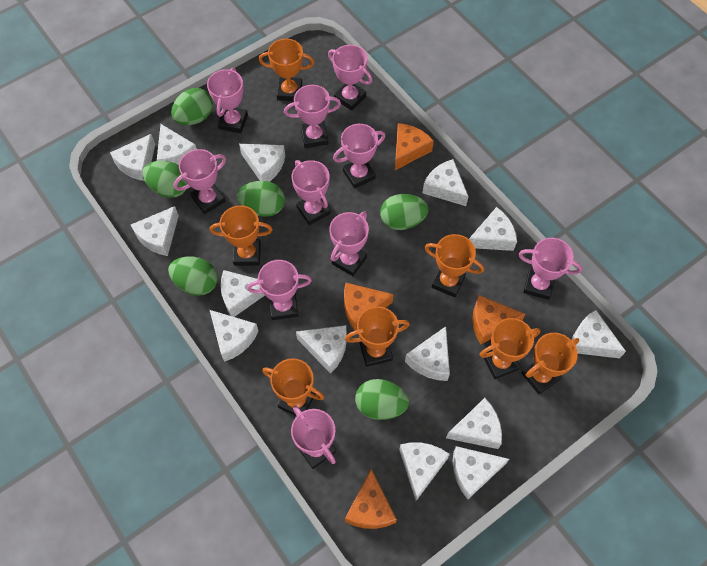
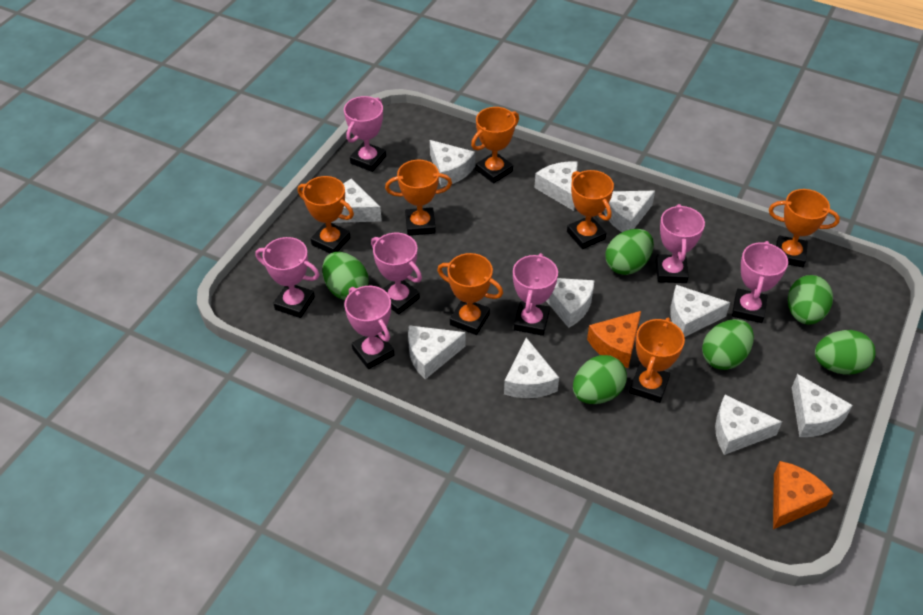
orange cheese: 4 -> 2
pink trophy: 10 -> 7
white cheese: 14 -> 10

